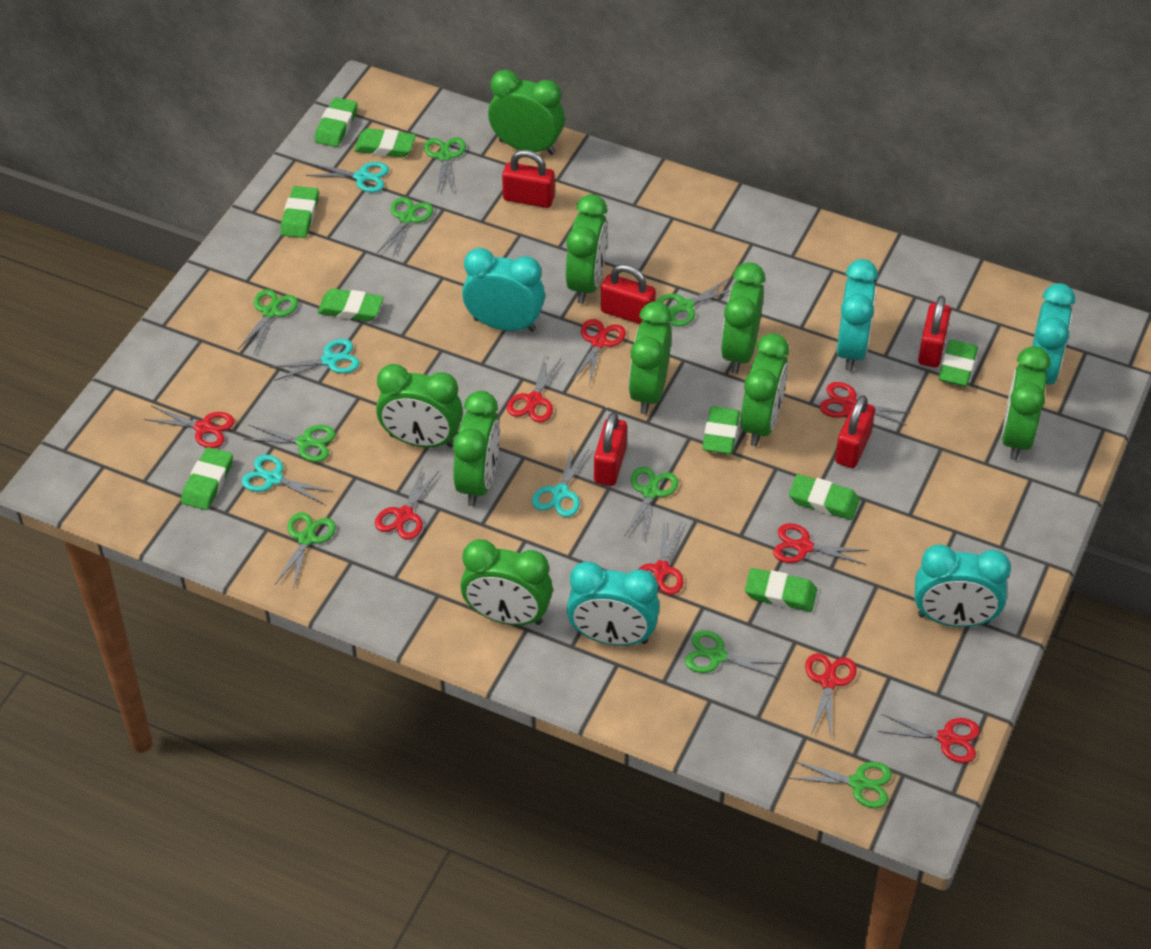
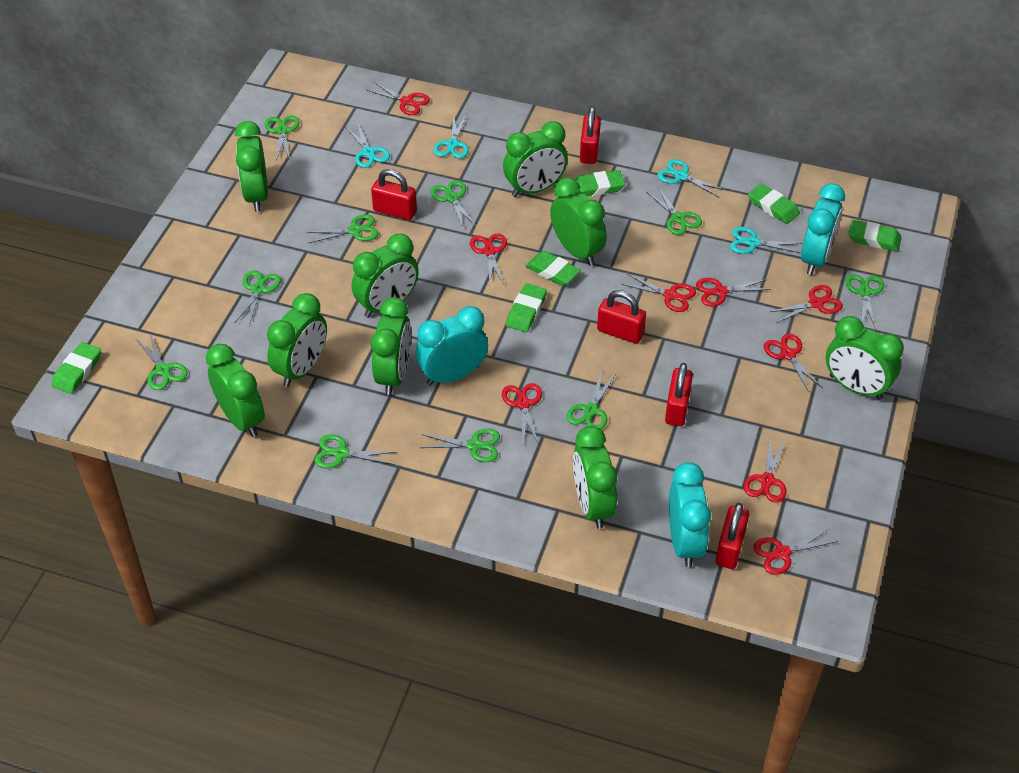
green eraser: 9 -> 6
green scissors: 9 -> 10
turquoise clock: 5 -> 3

